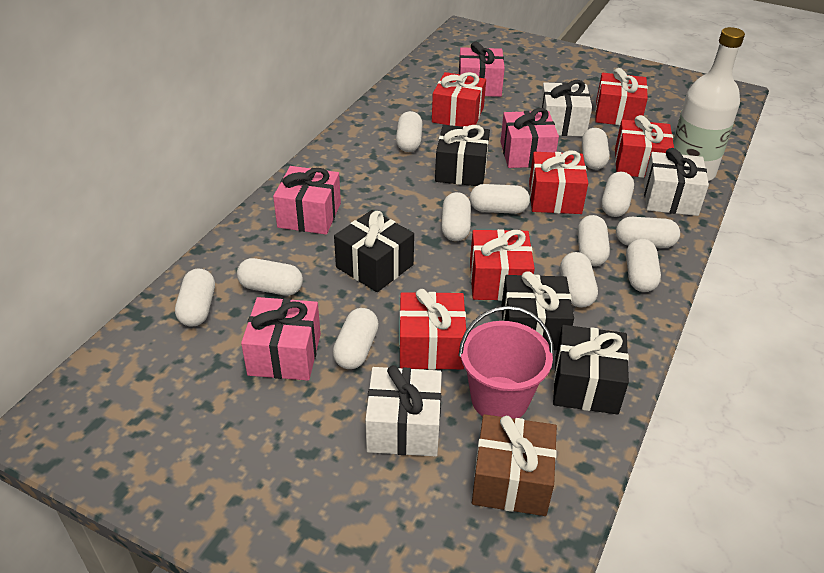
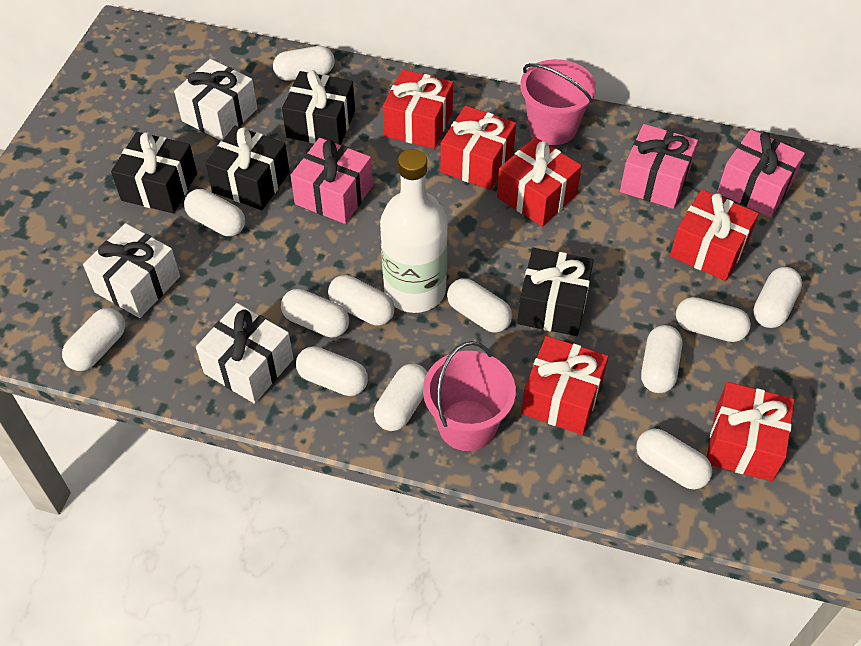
brown gift: 1 -> 0
pink bucket: 1 -> 2
pink gift: 4 -> 3

